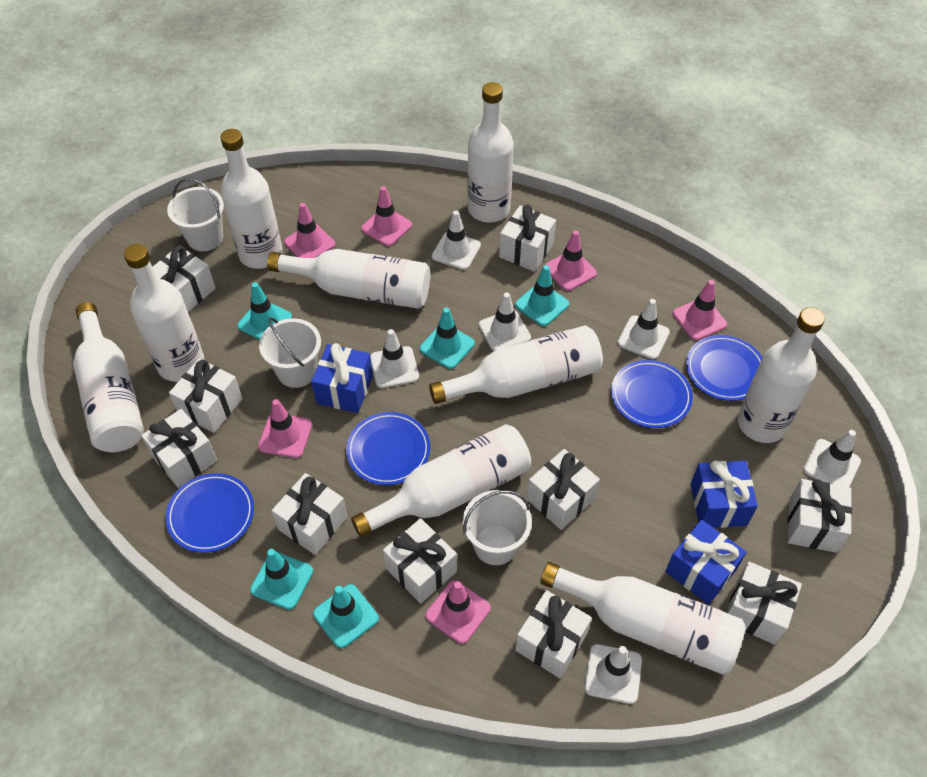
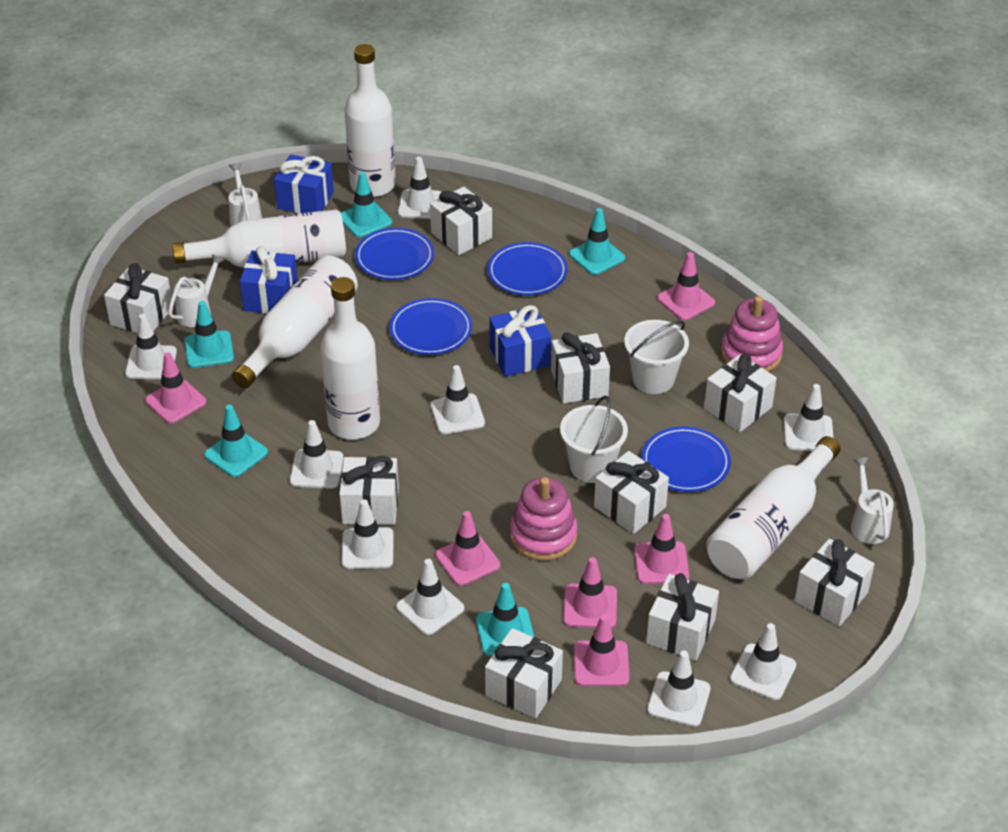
pink stacking toy: 0 -> 2
white bottle: 9 -> 5
white bucket: 3 -> 2
white gift: 10 -> 9
white traffic cone: 6 -> 9
white watering can: 0 -> 3

